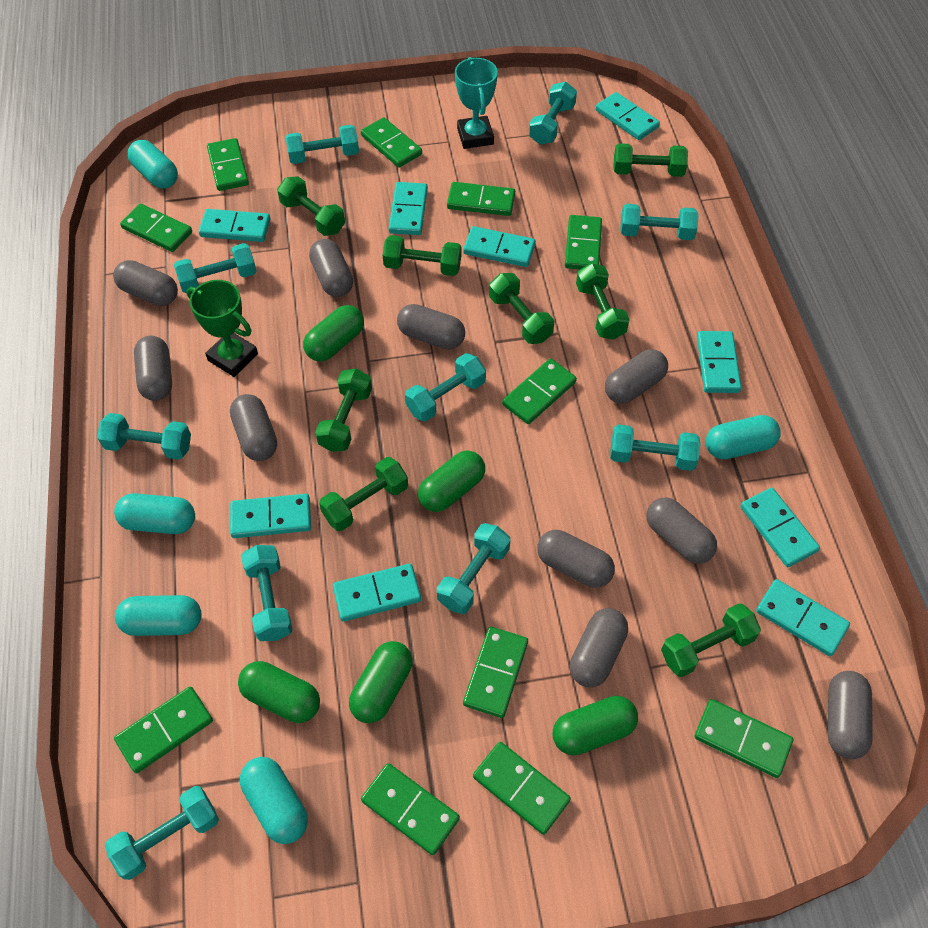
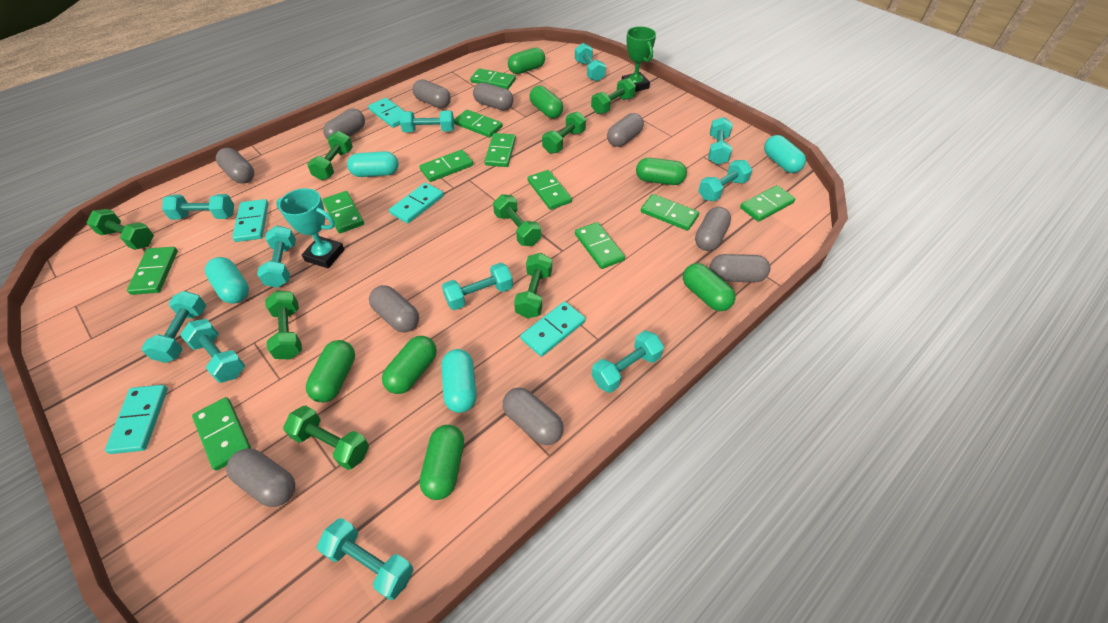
green capsule: 5 -> 7
turquoise capsule: 5 -> 4
turquoise domino: 9 -> 5
turquoise dumbbell: 10 -> 11

